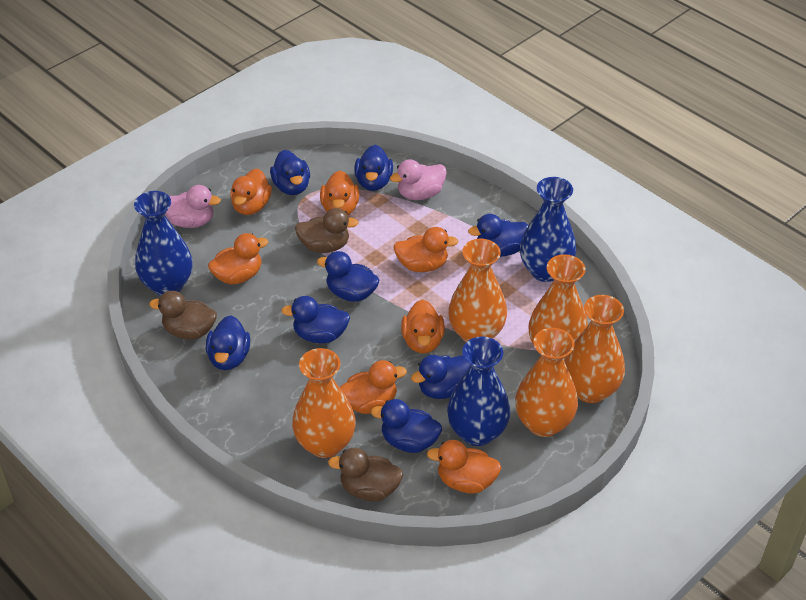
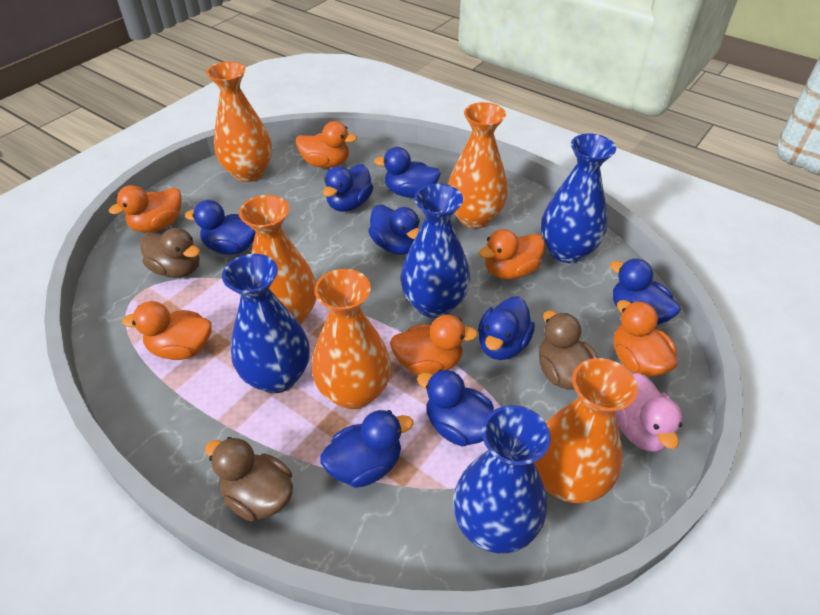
blue vase: 3 -> 4
orange duck: 7 -> 6
pink duck: 2 -> 1

